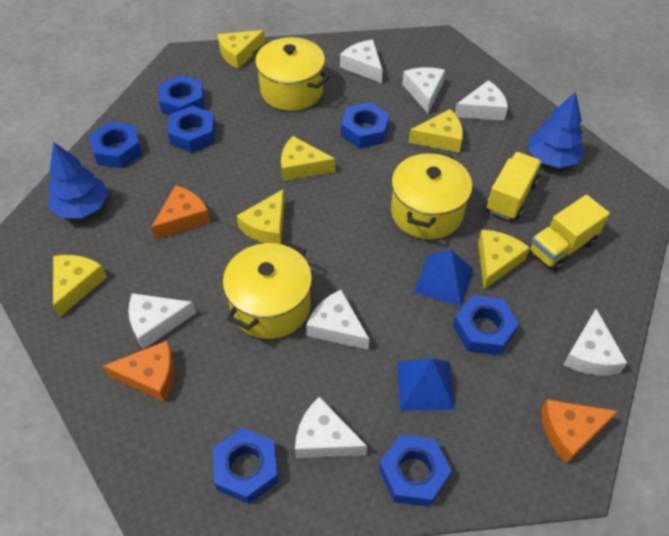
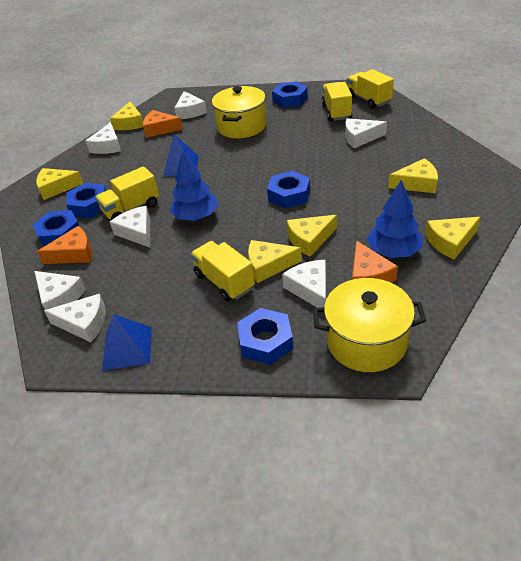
blue nut: 7 -> 5
yellow pot: 3 -> 2
yellow truck: 2 -> 4

